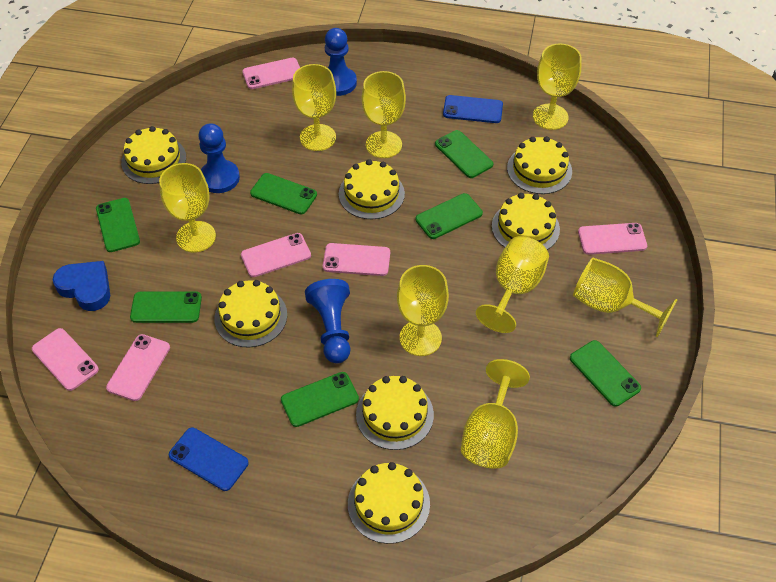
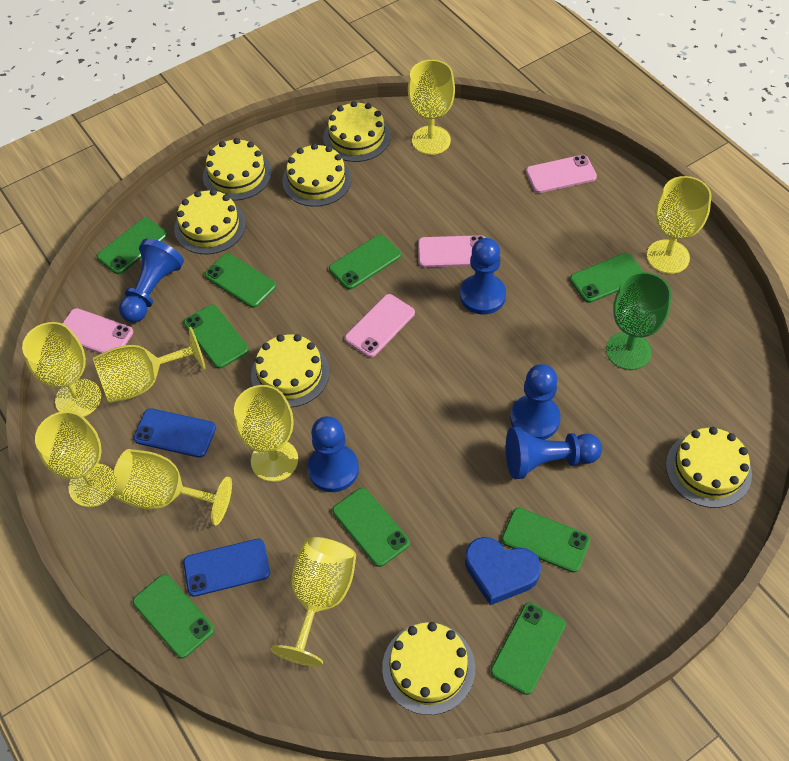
blue pawn: 3 -> 5
green goblet: 0 -> 1
green phone: 7 -> 9
pink phone: 6 -> 4

